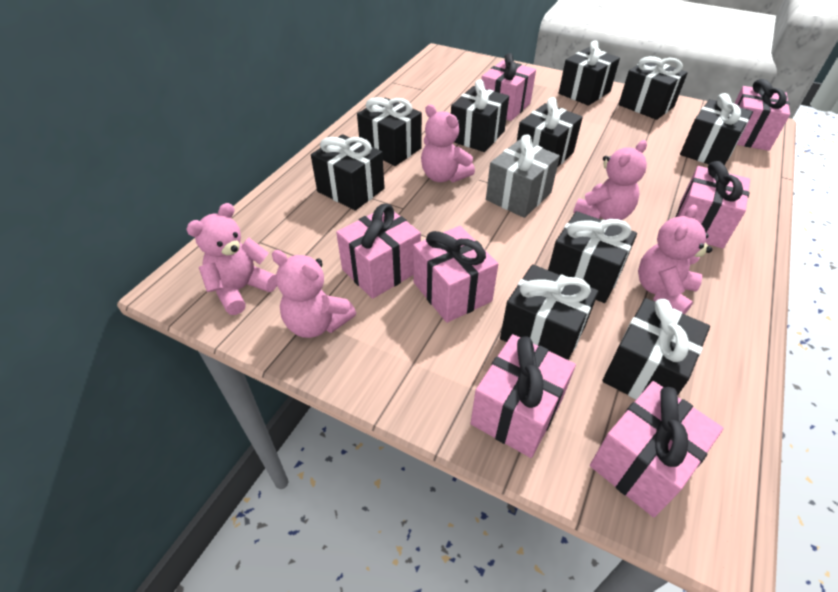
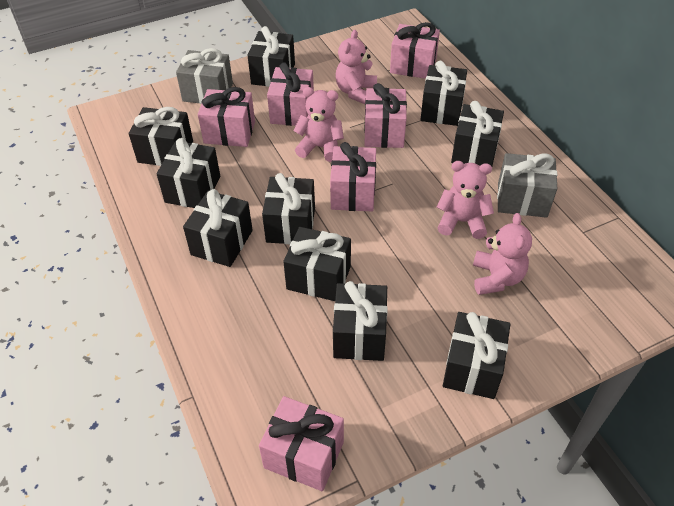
grey gift: 1 -> 2
pink gift: 7 -> 6
pink teddy bear: 5 -> 4

